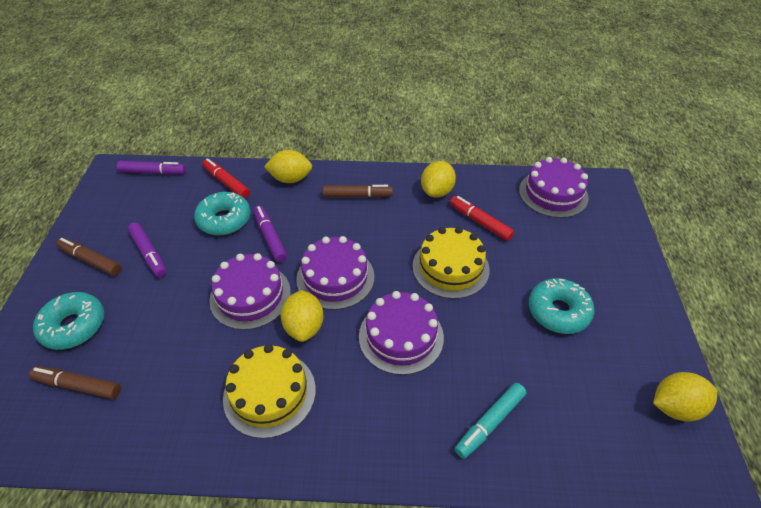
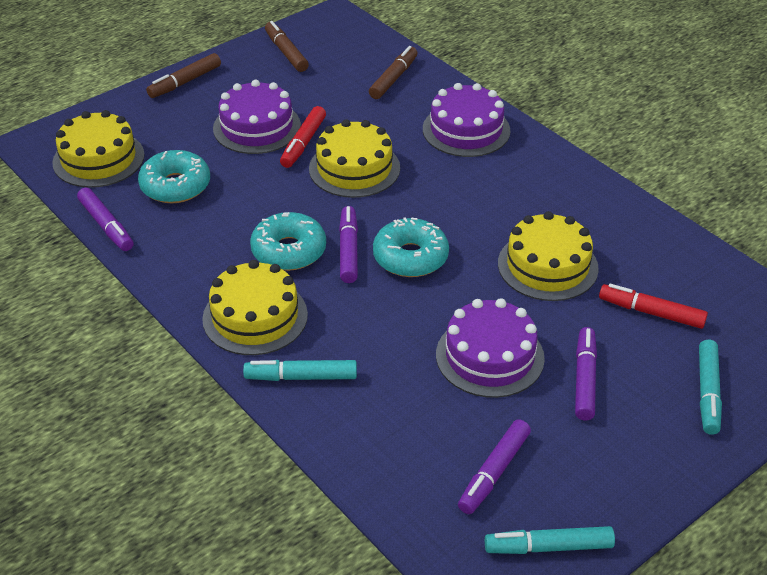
purple cake: 4 -> 3
purple marker: 3 -> 4
turquoise marker: 1 -> 3
yellow cake: 2 -> 4
yellow lemon: 4 -> 0

